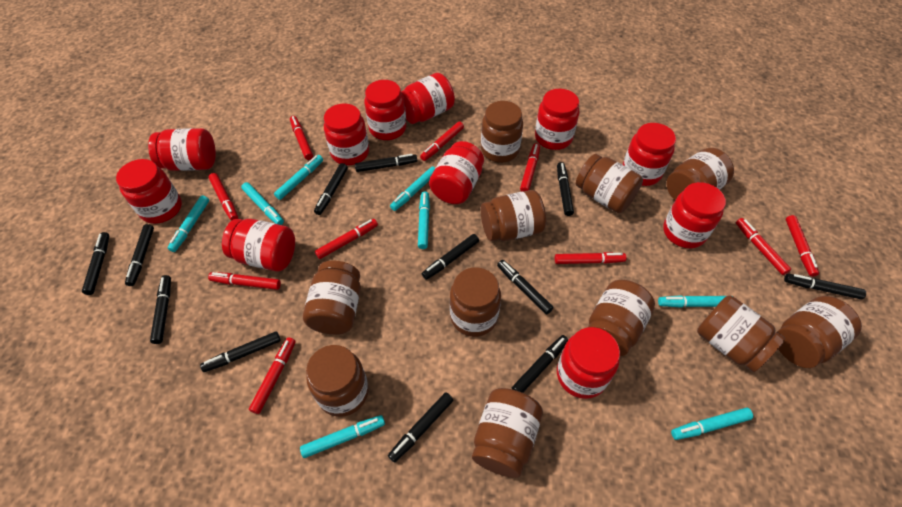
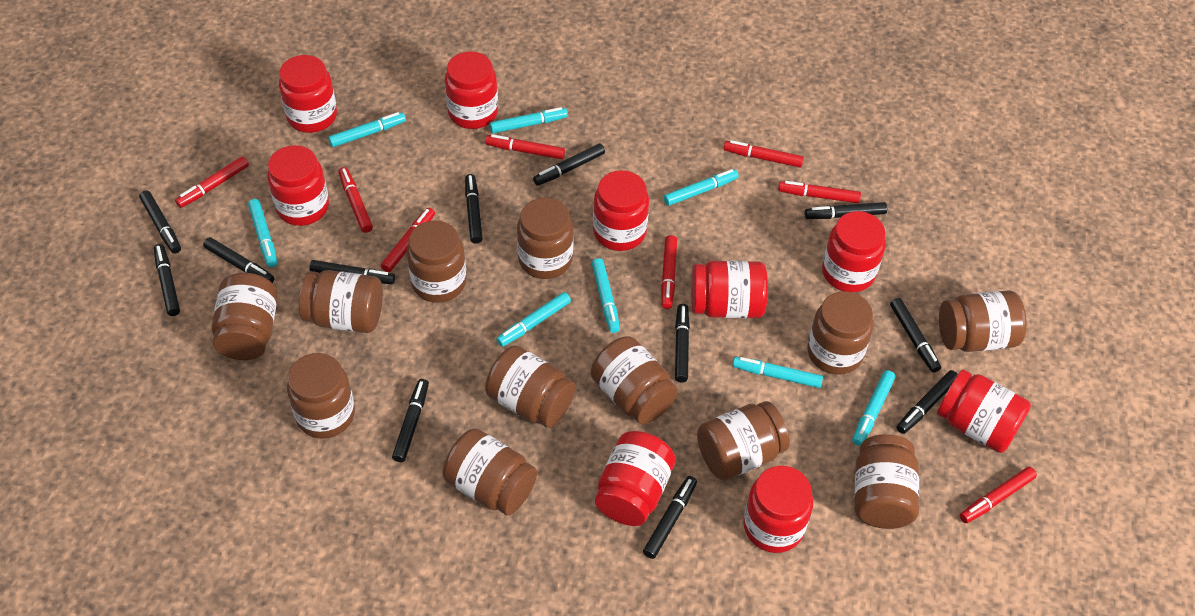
brown jar: 11 -> 12
red jar: 11 -> 9
red marker: 10 -> 8

